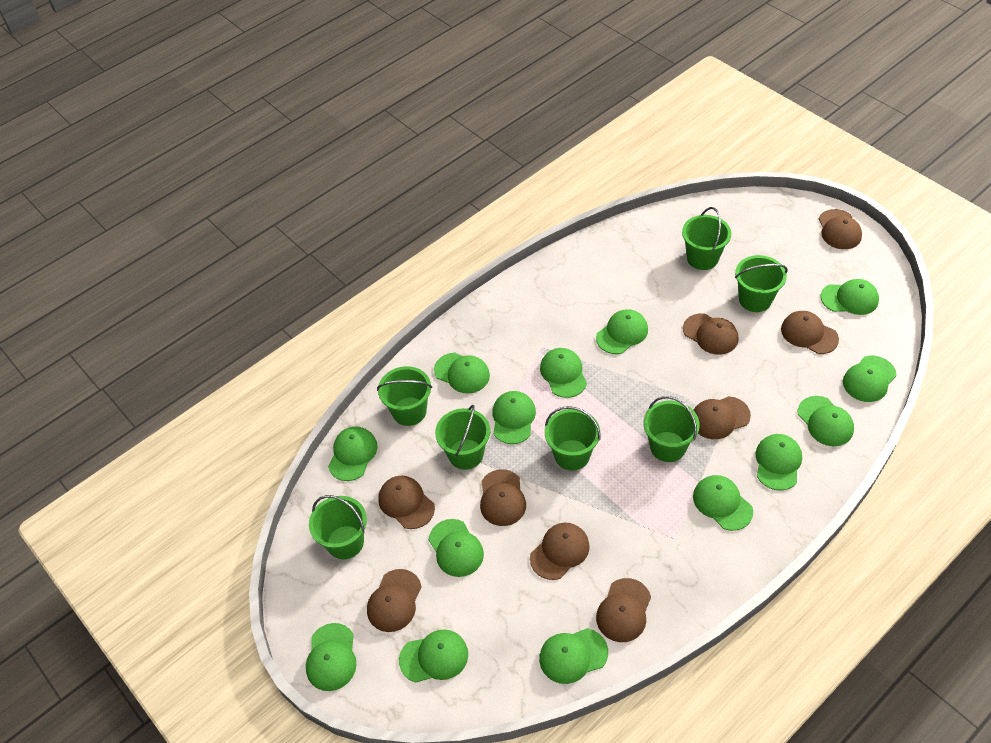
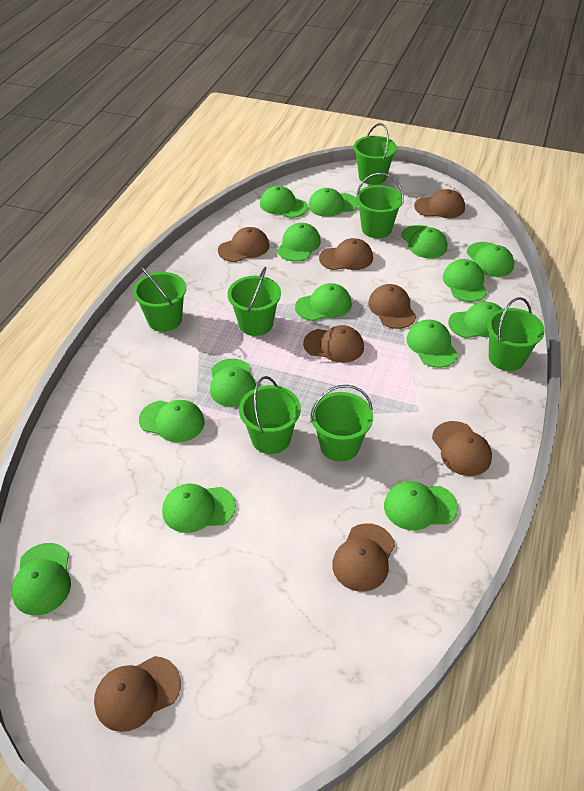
brown cap: 9 -> 8

